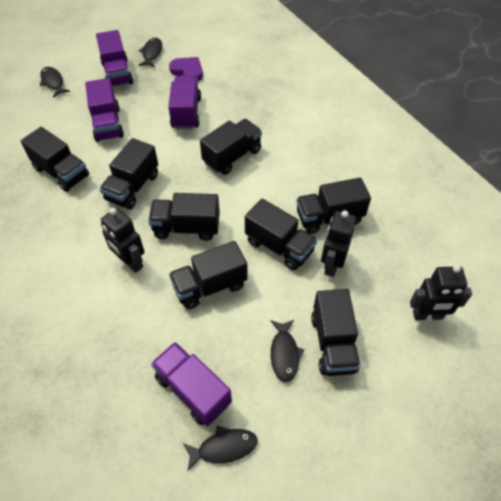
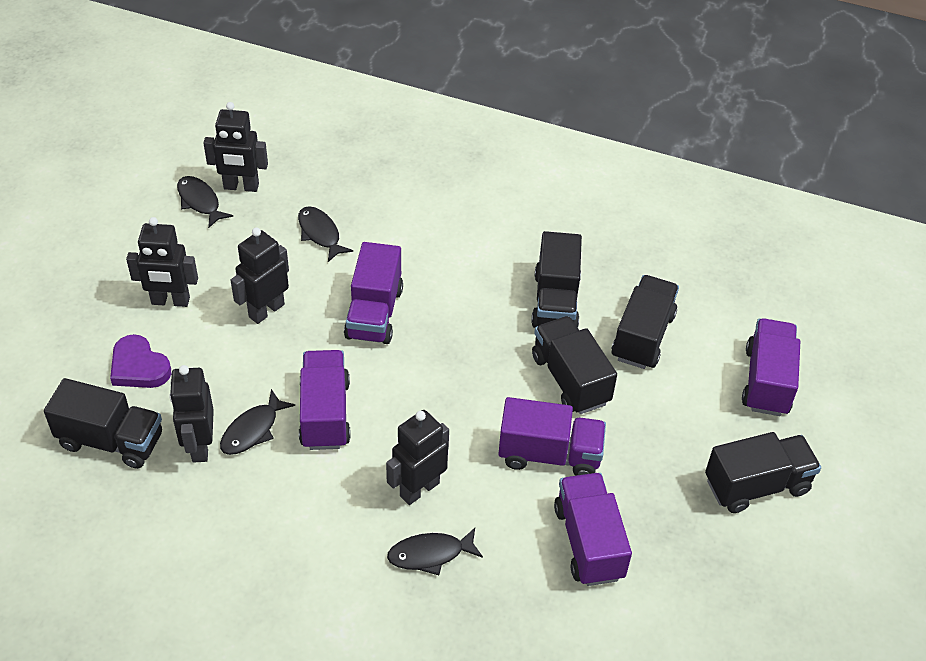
black robot: 3 -> 5
black truck: 8 -> 5
purple truck: 4 -> 5

